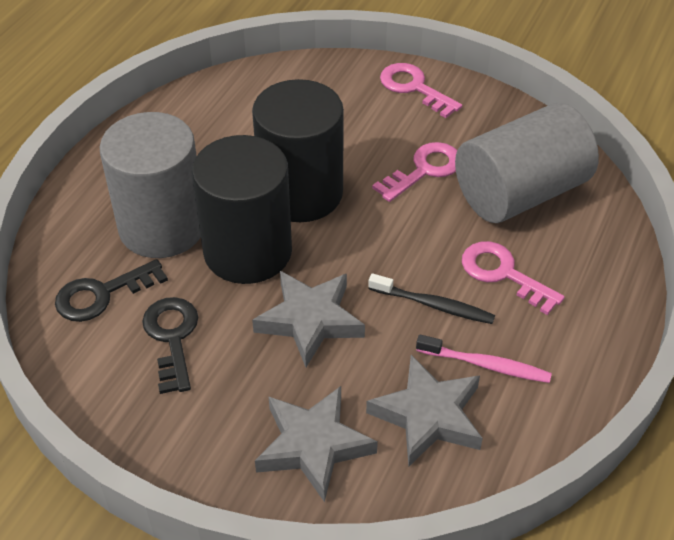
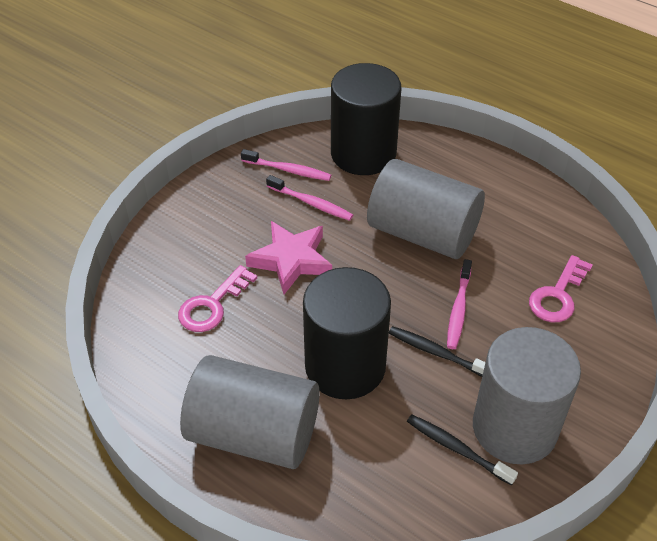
black key: 2 -> 0
black toothbrush: 1 -> 2
grey cylinder: 2 -> 3
grey star: 3 -> 0
pink key: 3 -> 2
pink star: 0 -> 1
pink toothbrush: 1 -> 3

